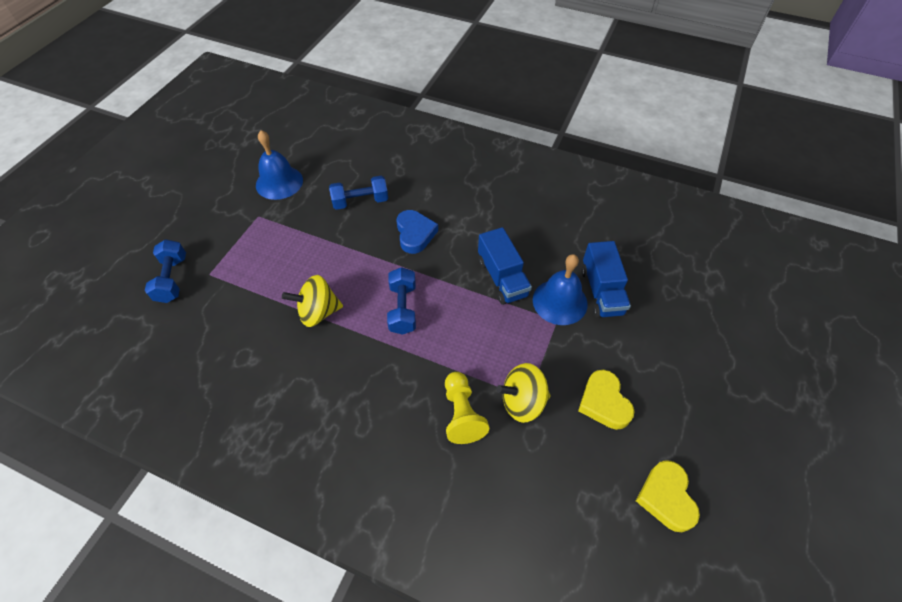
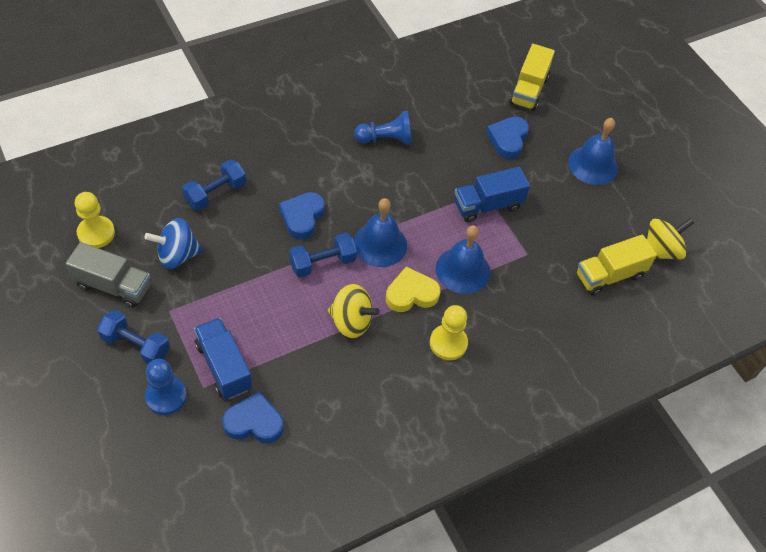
blue bell: 2 -> 3
blue heart: 1 -> 3
blue pawn: 0 -> 2
blue spinning top: 0 -> 1
grey truck: 0 -> 1
yellow heart: 2 -> 1
yellow pawn: 1 -> 2
yellow truck: 0 -> 2

